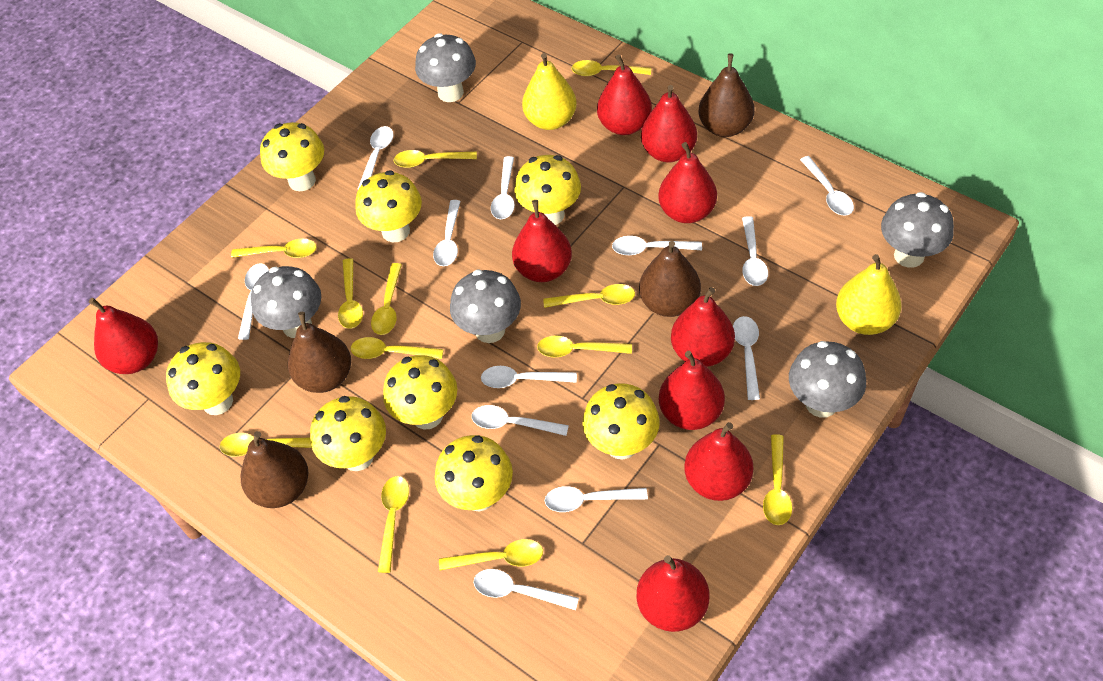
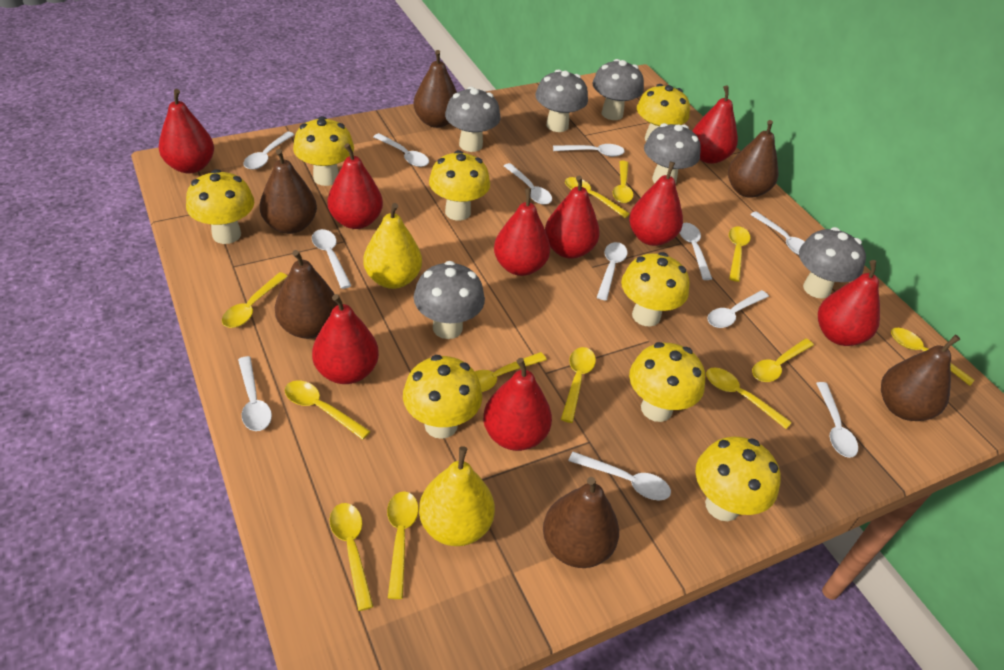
brown pear: 4 -> 6
grey mushroom: 5 -> 6

